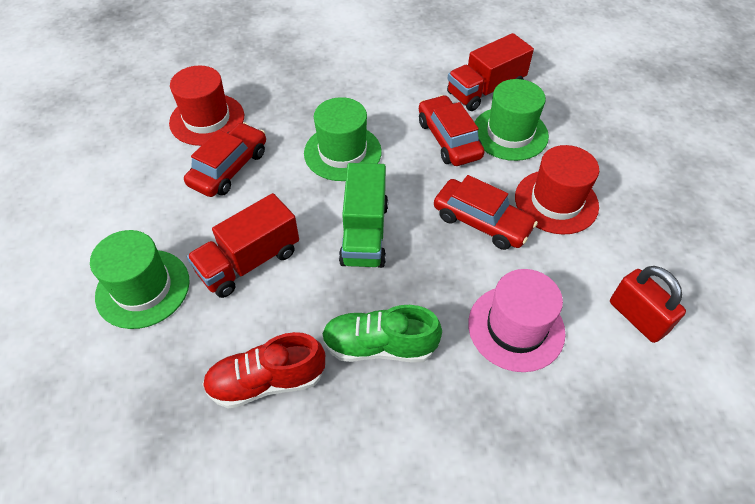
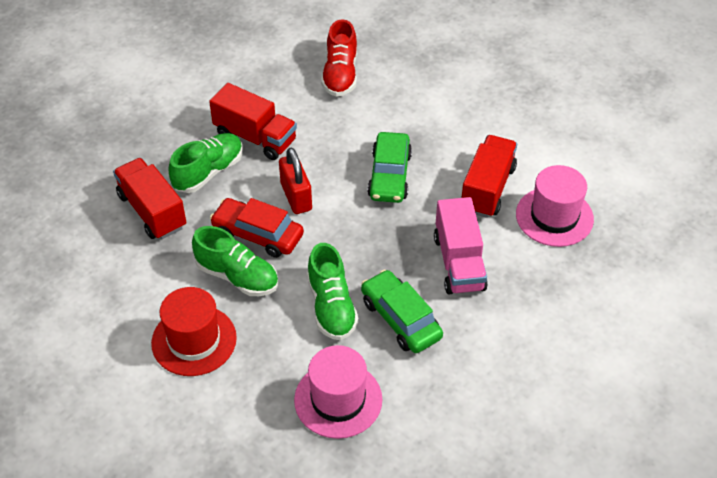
green car: 0 -> 2
green hat: 3 -> 0
green shoe: 1 -> 3
green truck: 1 -> 0
pink hat: 1 -> 2
pink truck: 0 -> 1
red car: 3 -> 1
red hat: 2 -> 1
red truck: 2 -> 3

